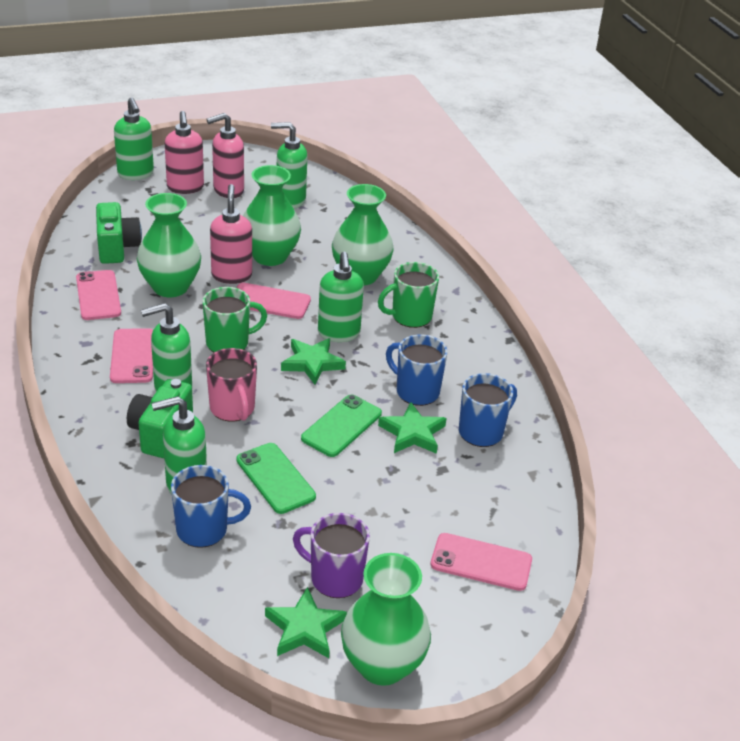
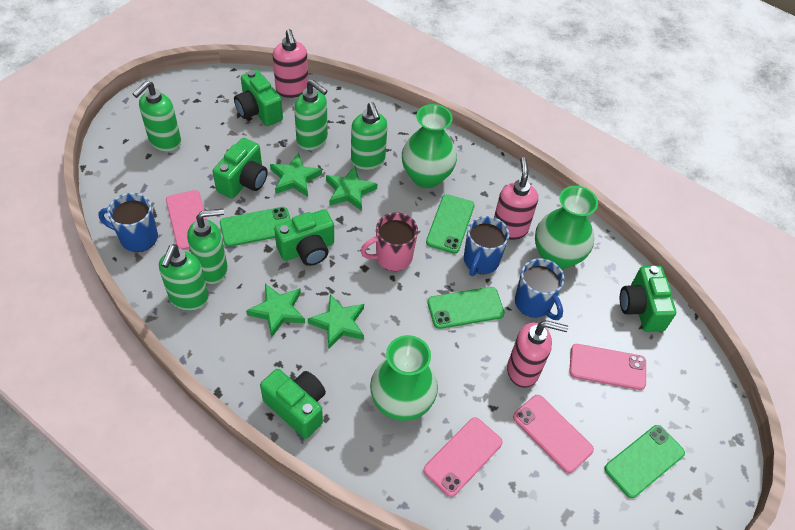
green camera: 2 -> 5
green mug: 2 -> 0
green phone: 2 -> 4
green star: 3 -> 4
green vase: 4 -> 3
purple mug: 1 -> 0

